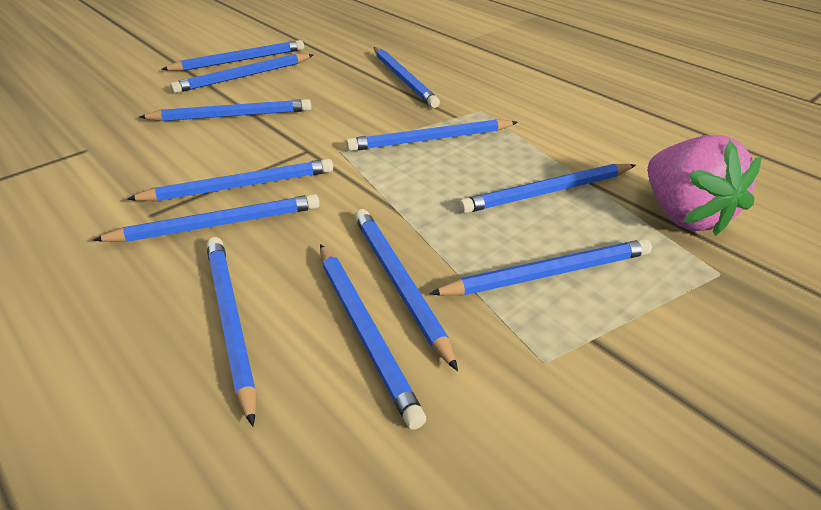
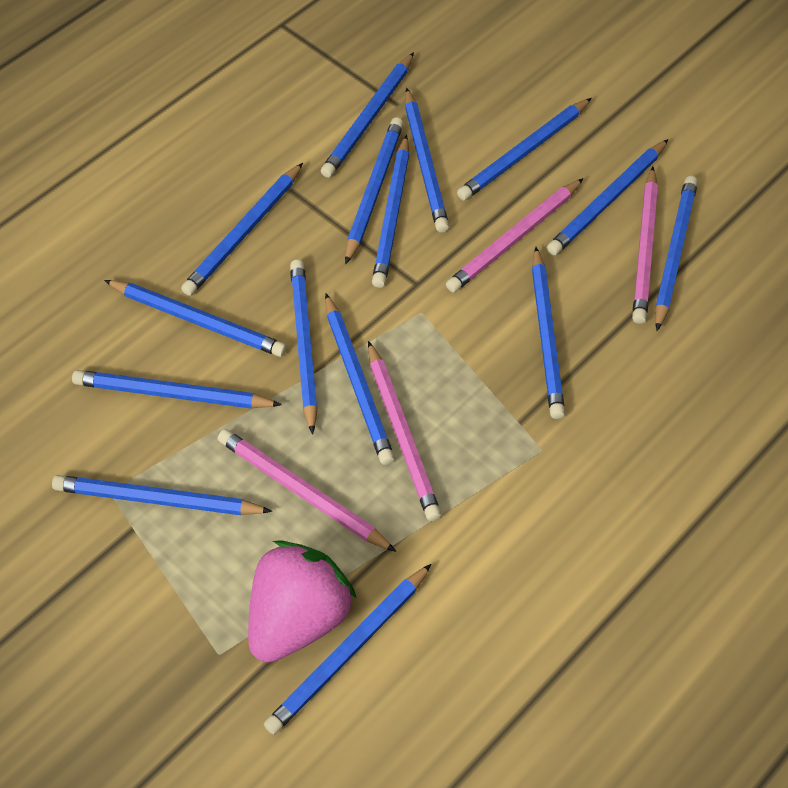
blue pencil: 12 -> 15
pink pencil: 0 -> 4

